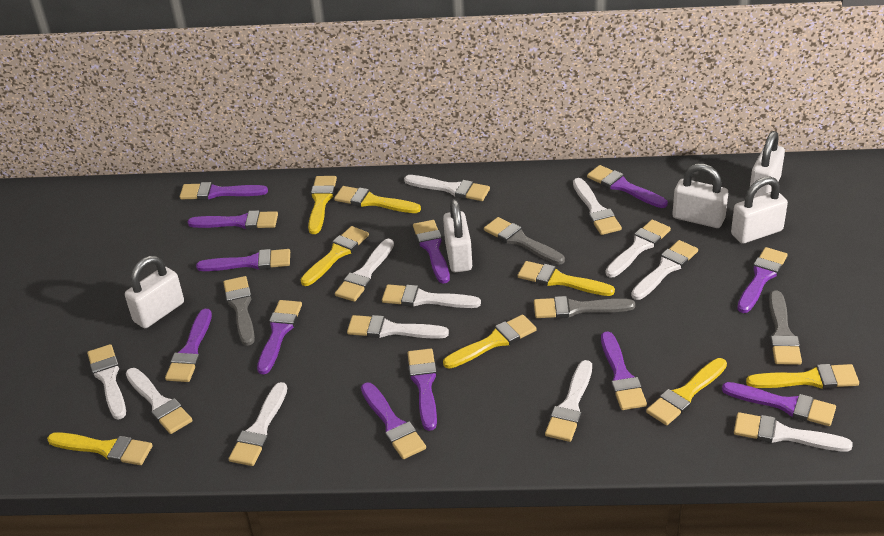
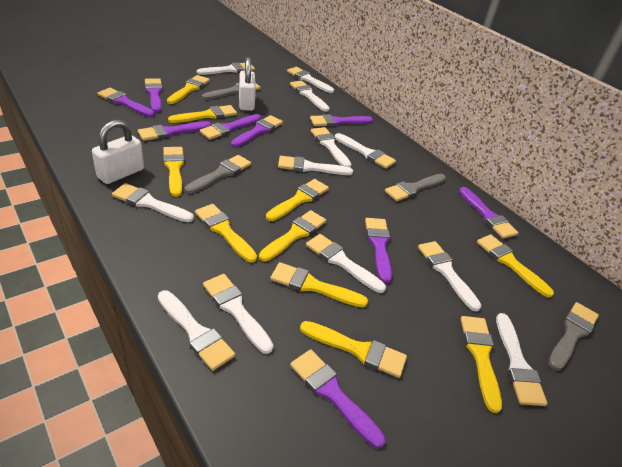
purple brush: 12 -> 9
white padlock: 5 -> 2
yellow brush: 8 -> 10

